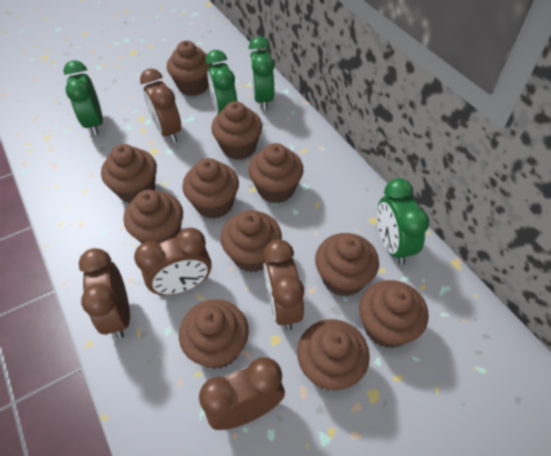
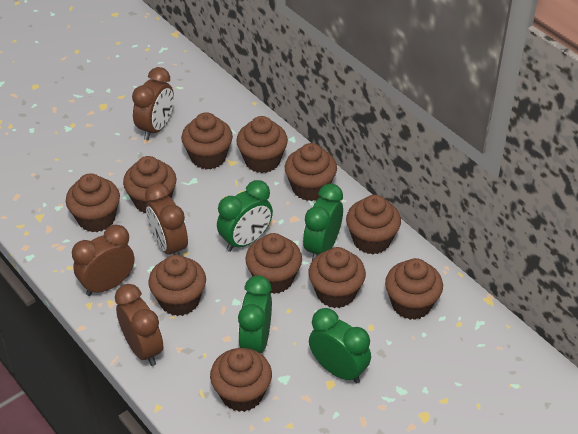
brown clock: 5 -> 4

